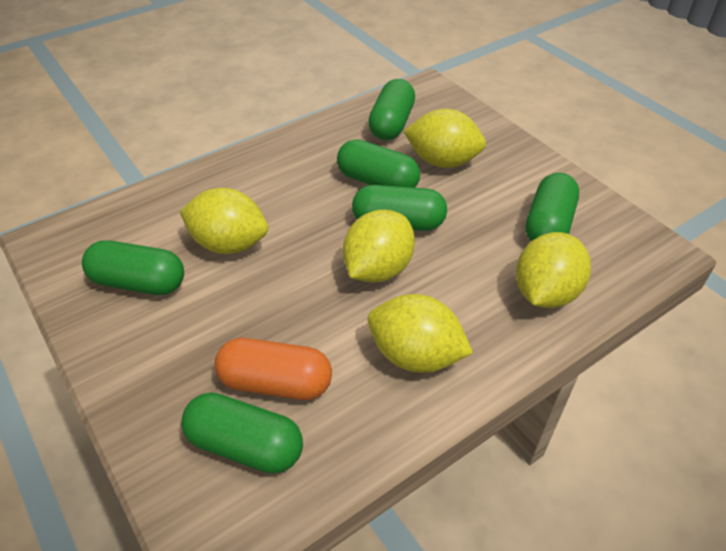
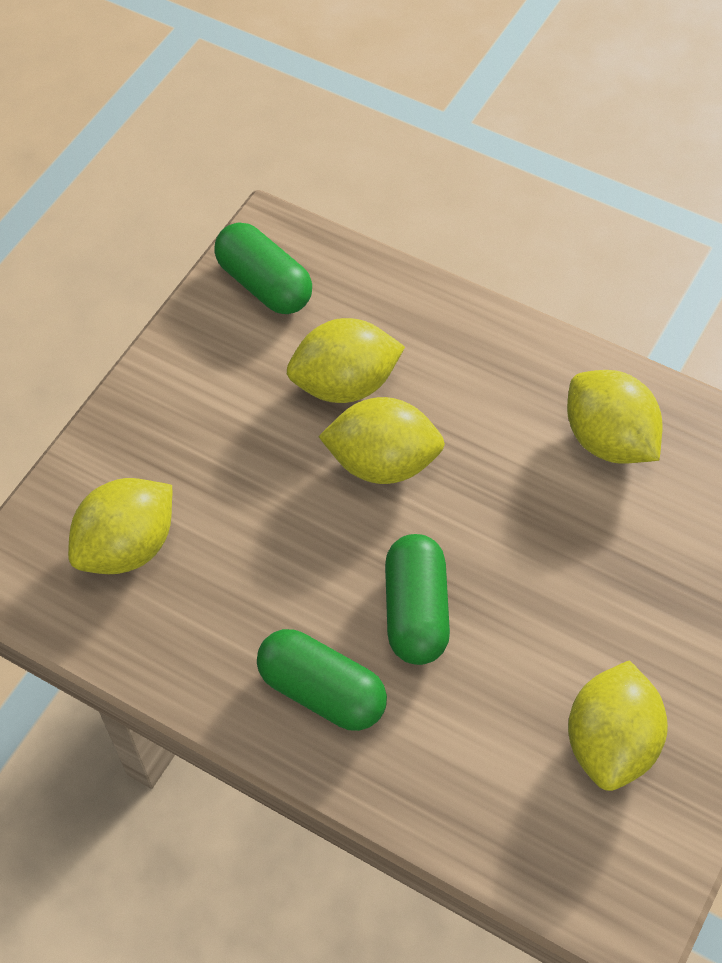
green capsule: 6 -> 3
orange capsule: 1 -> 0

